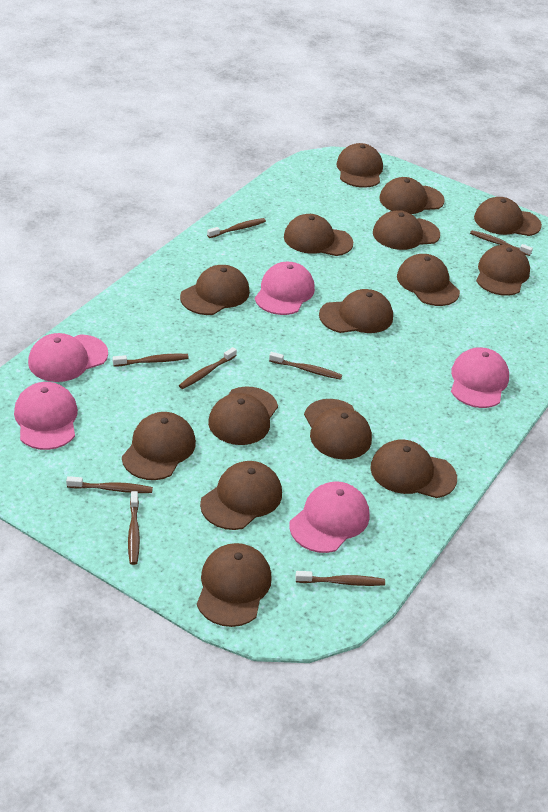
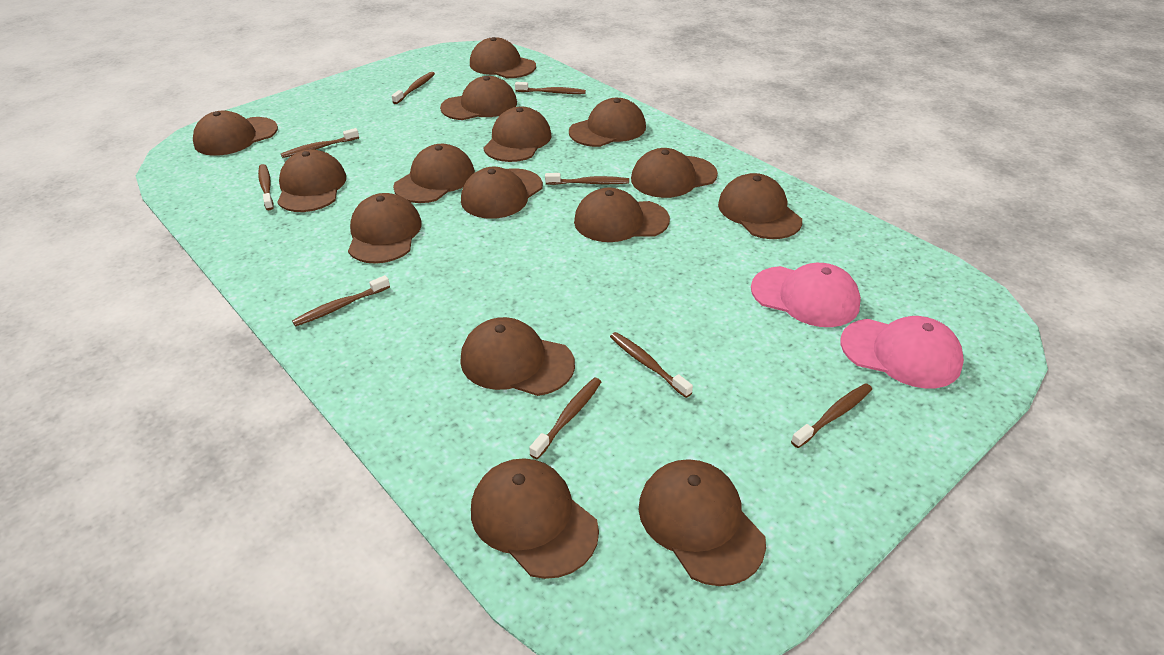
brown toothbrush: 8 -> 9
pink cap: 5 -> 2

